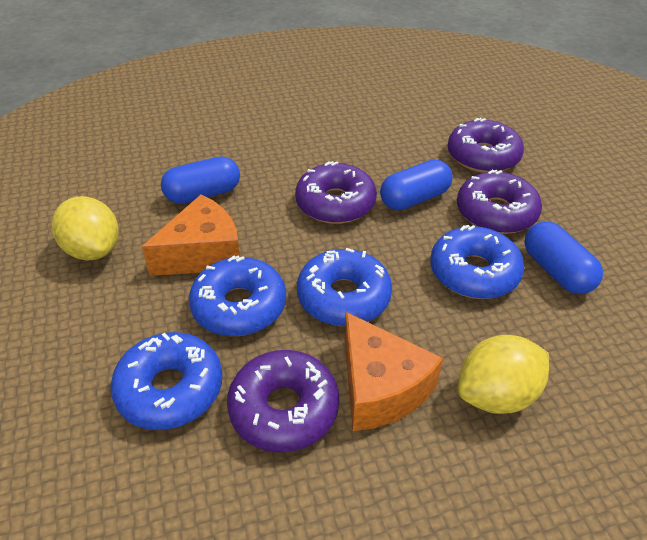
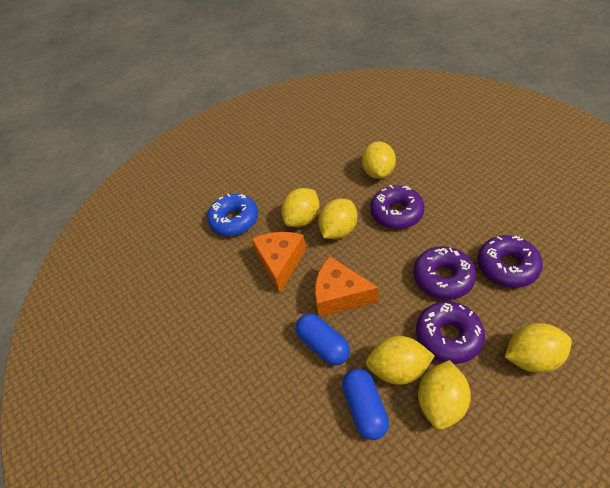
blue capsule: 3 -> 2
blue donut: 4 -> 1
yellow lemon: 2 -> 6

